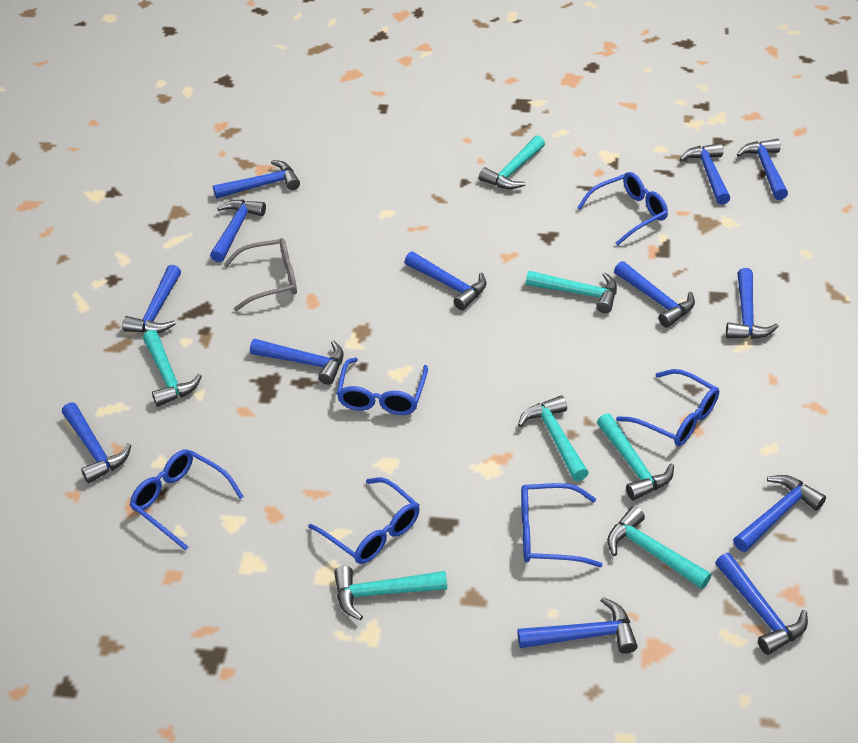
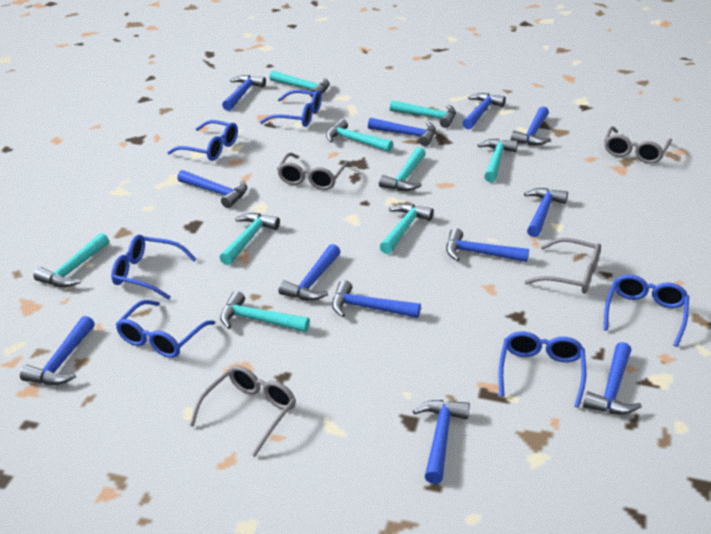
blue hammer: 13 -> 12
grey glasses: 1 -> 4
turquoise hammer: 7 -> 9

